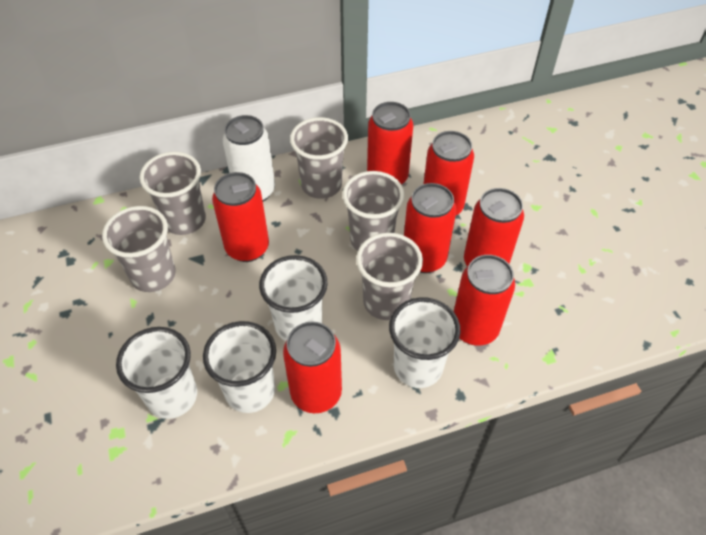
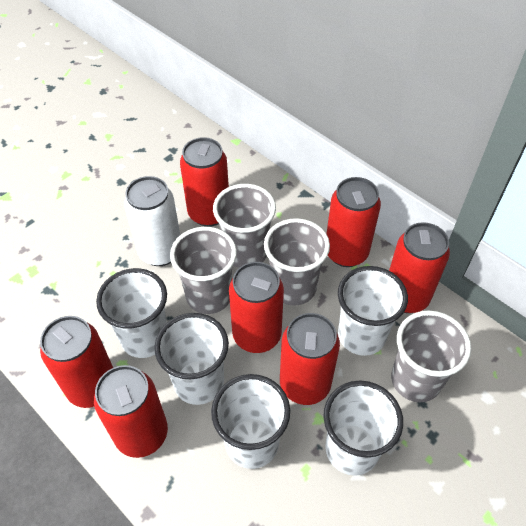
grey cup: 5 -> 4
white cup: 4 -> 5

